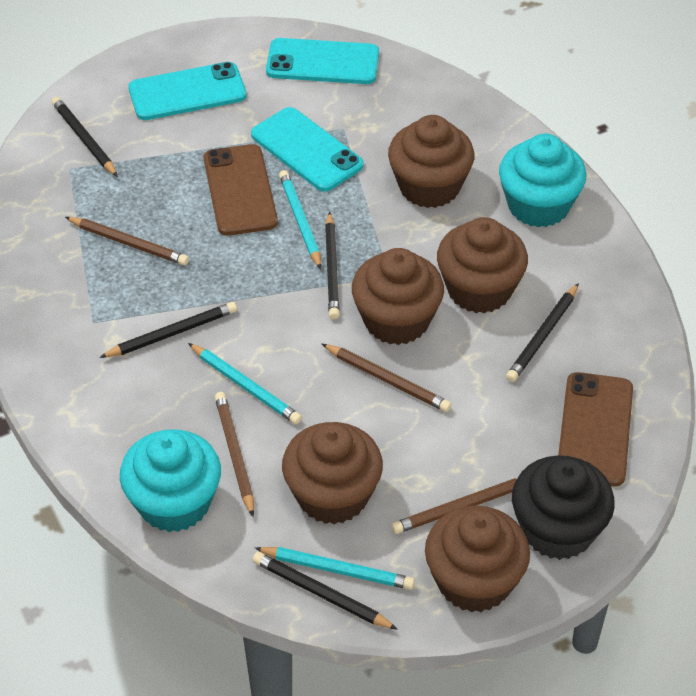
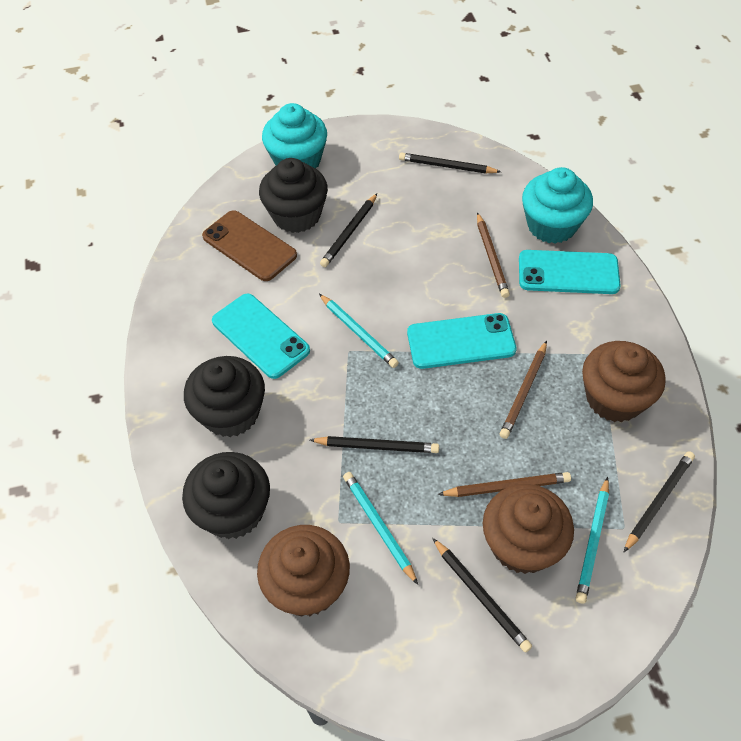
black cupcake: 1 -> 3
brown cupcake: 5 -> 3
brown pencil: 4 -> 3
brown phone: 2 -> 1

